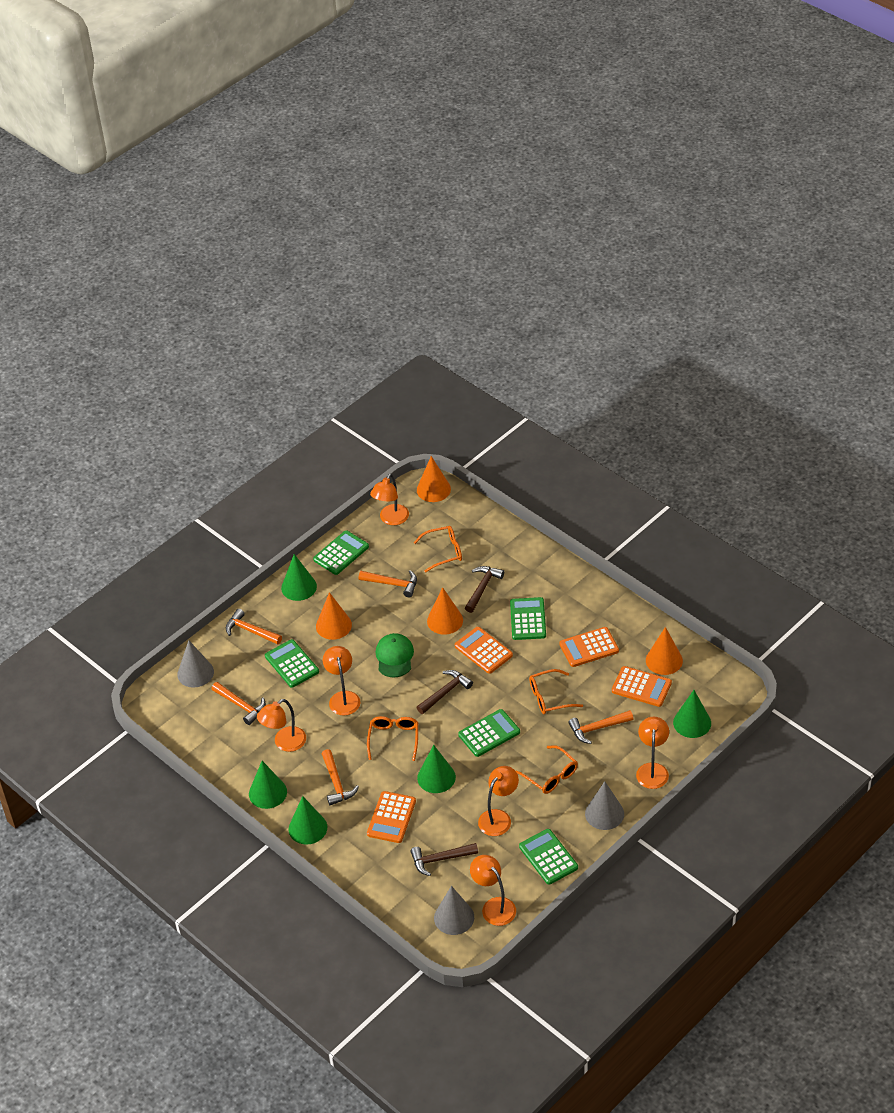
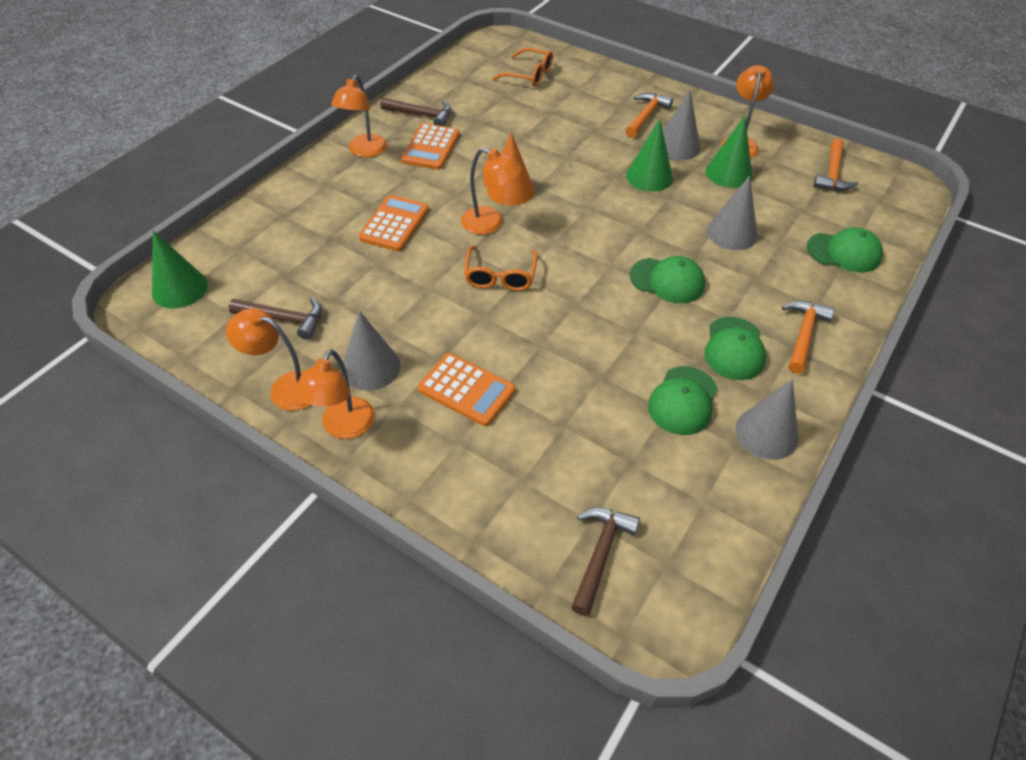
green calculator: 5 -> 0
green cap: 1 -> 4
green cone: 5 -> 3
grey cone: 3 -> 4
orange calculator: 4 -> 3
orange cone: 4 -> 1
orange glasses: 4 -> 2
orange hammer: 5 -> 3
orange lamp: 6 -> 5

